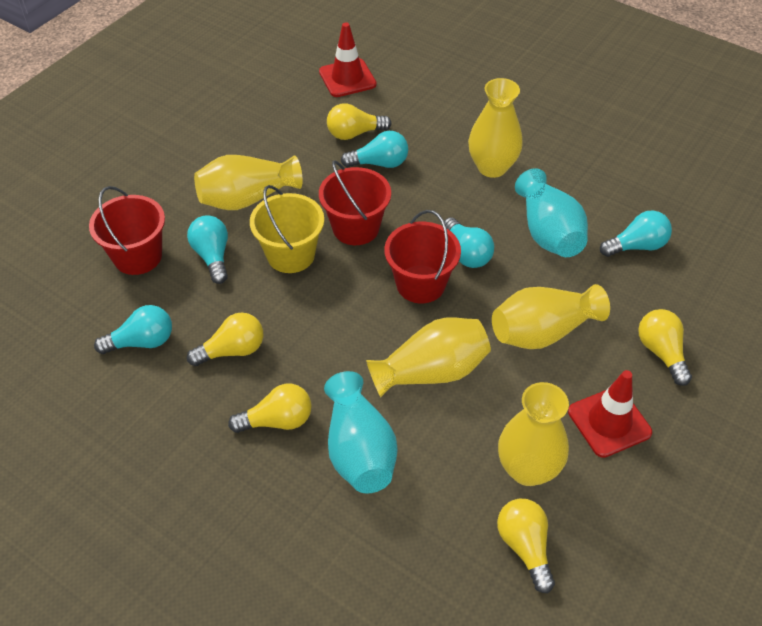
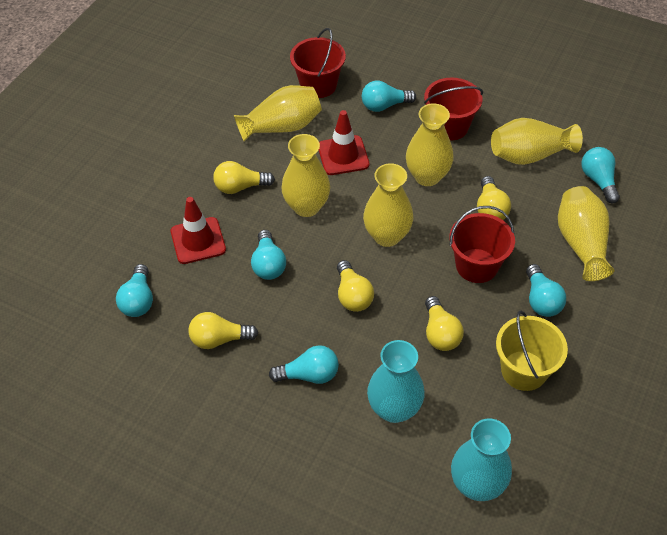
turquoise light bulb: 5 -> 6
yellow vase: 5 -> 6

